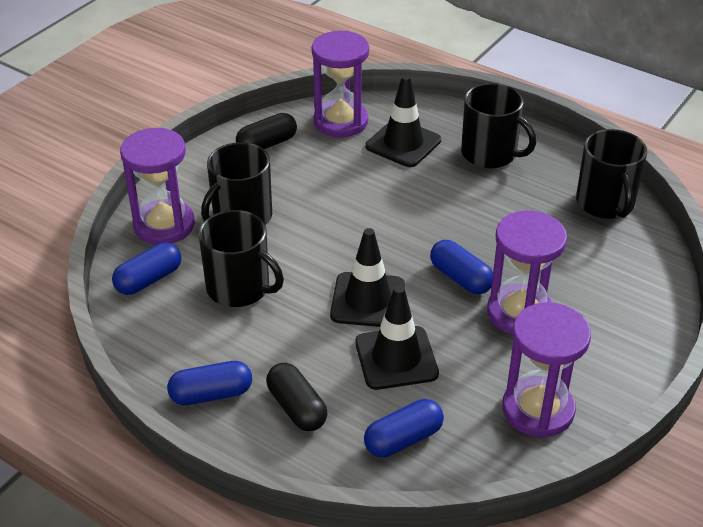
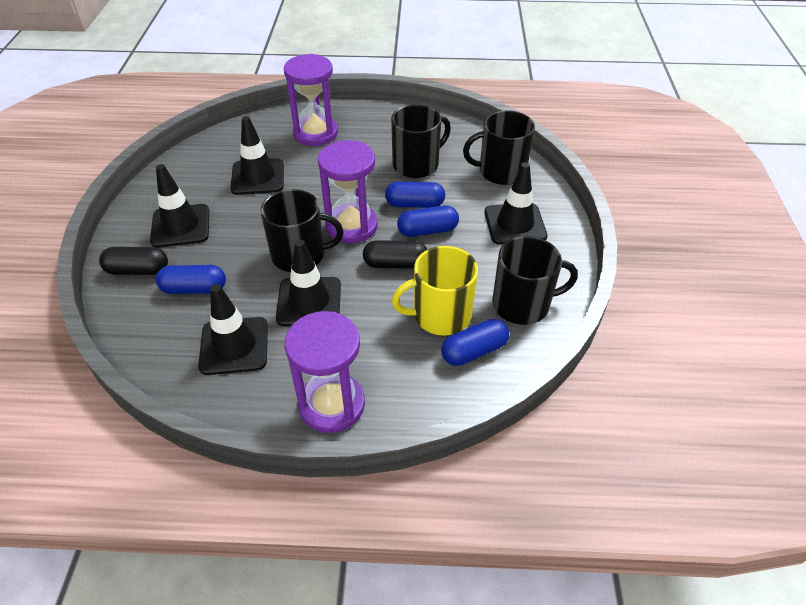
black traffic cone: 3 -> 5
purple hourglass: 4 -> 3
yellow mug: 0 -> 1

